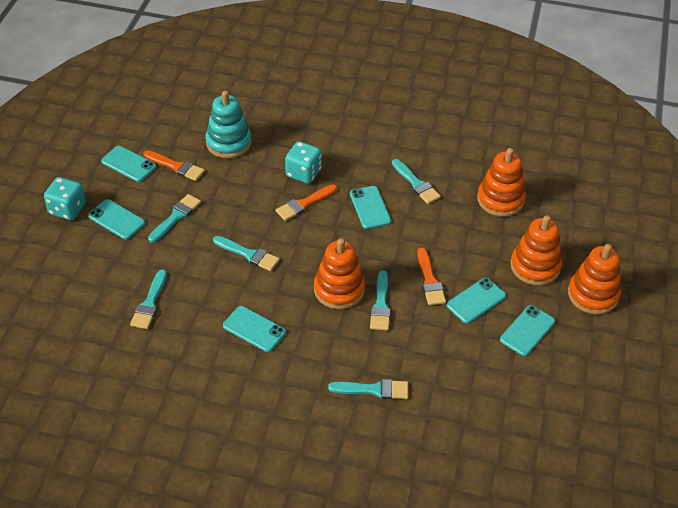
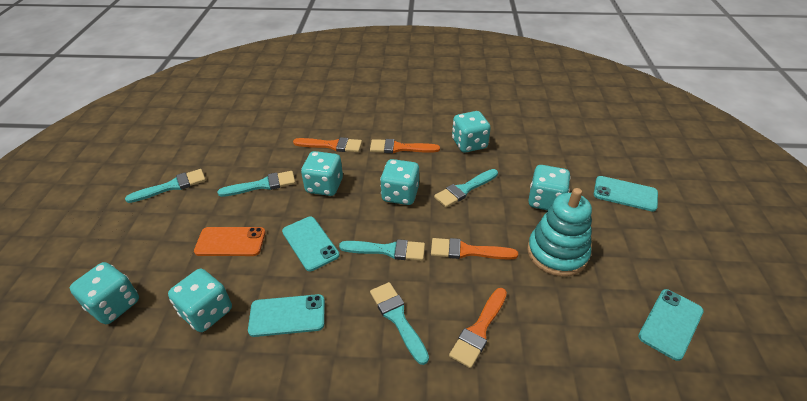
orange brush: 3 -> 4
orange phone: 0 -> 1
orange stacking toy: 4 -> 0
turquoise brush: 6 -> 5
turquoise dice: 2 -> 6
turquoise phone: 6 -> 4

